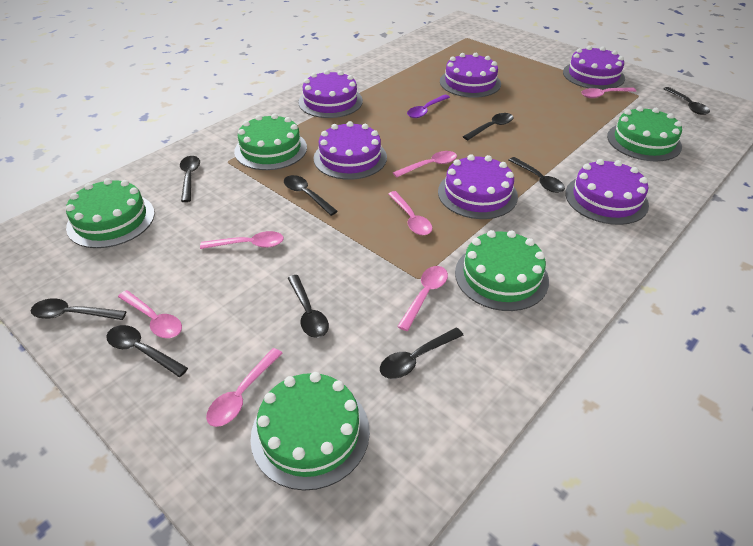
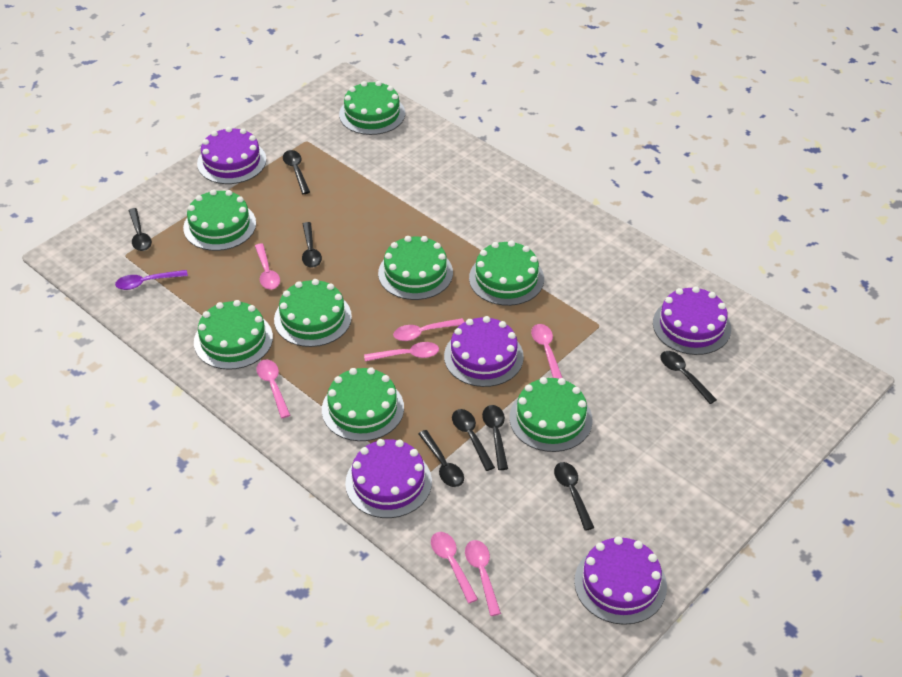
black spoon: 9 -> 8
green cake: 5 -> 8
purple cake: 6 -> 5

